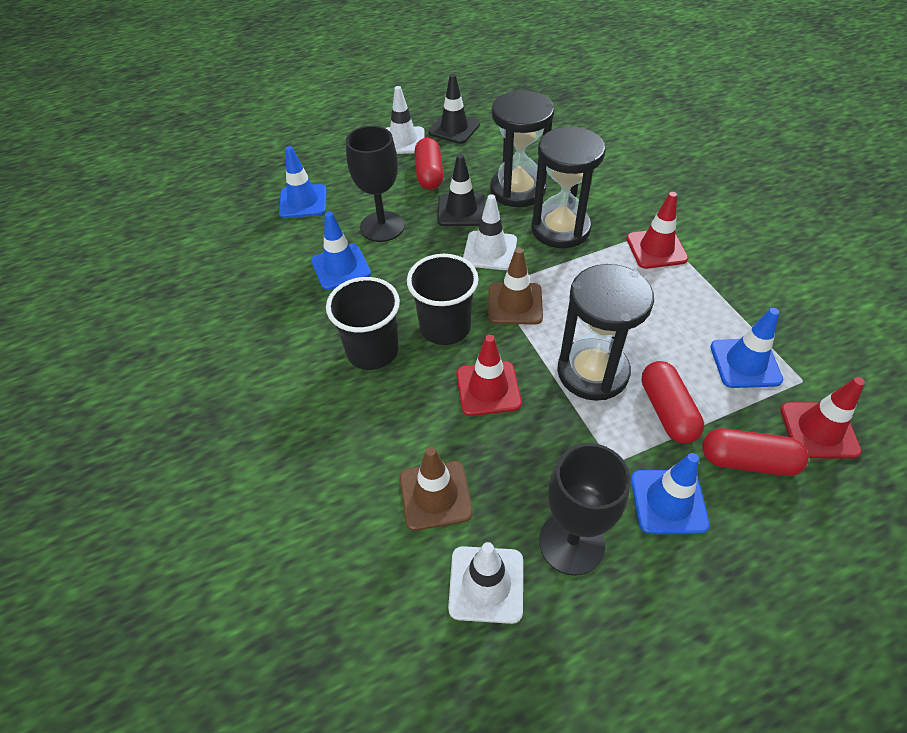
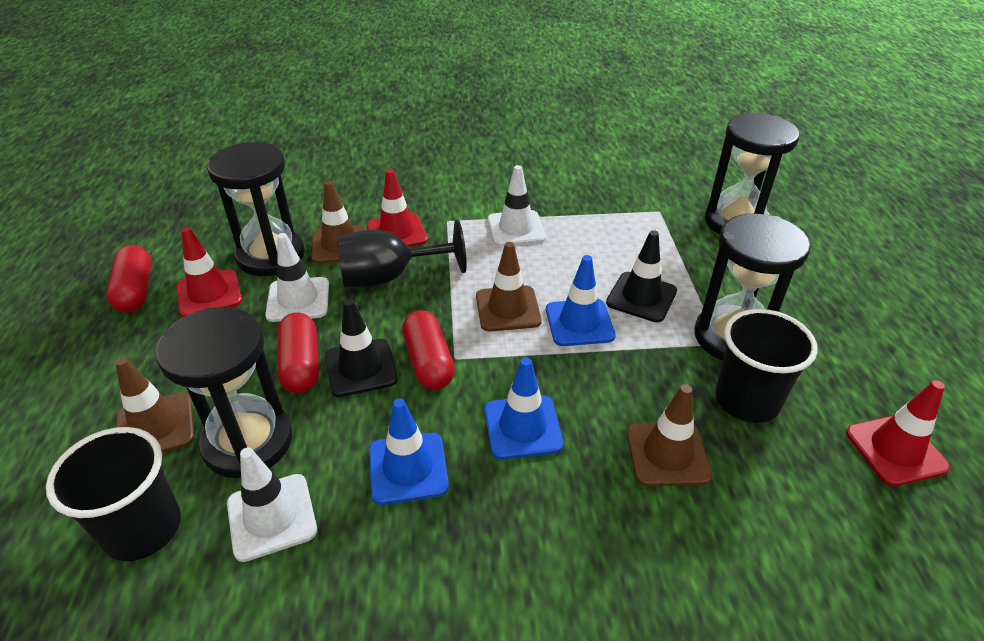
black goblet: 2 -> 1
black hourglass: 3 -> 4
blue traffic cone: 4 -> 3
brown traffic cone: 2 -> 4

